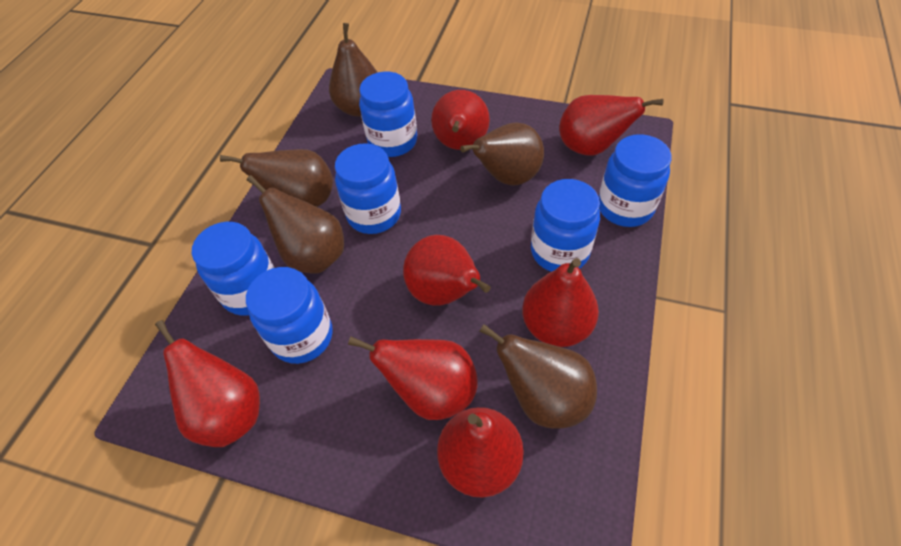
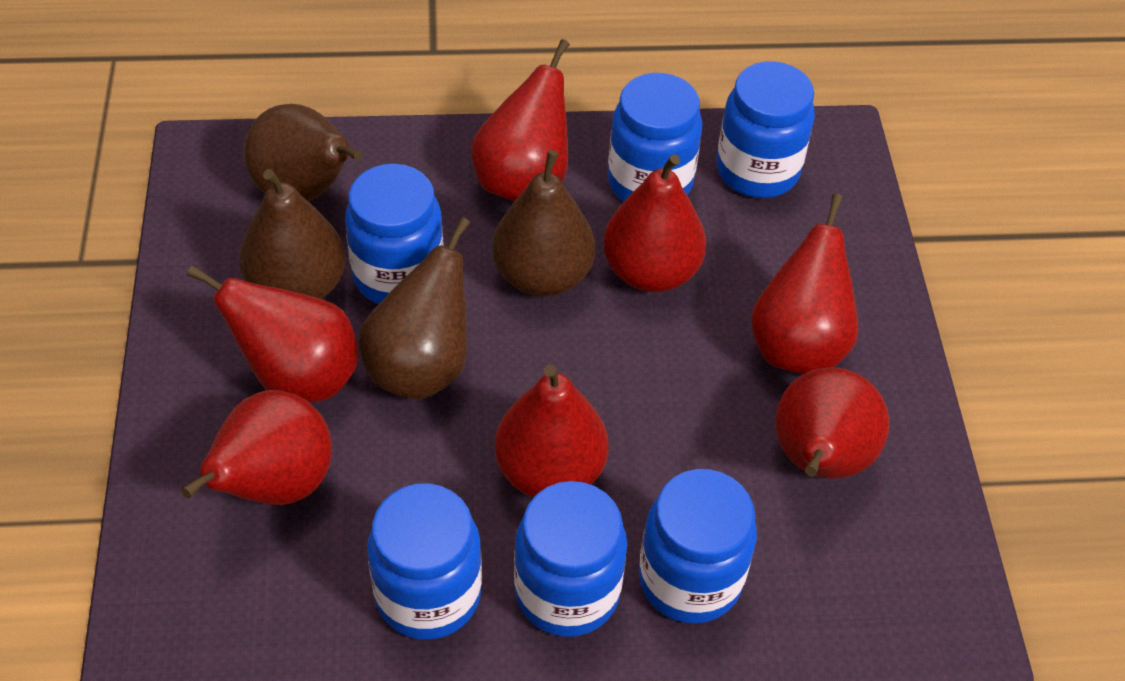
brown pear: 5 -> 4

